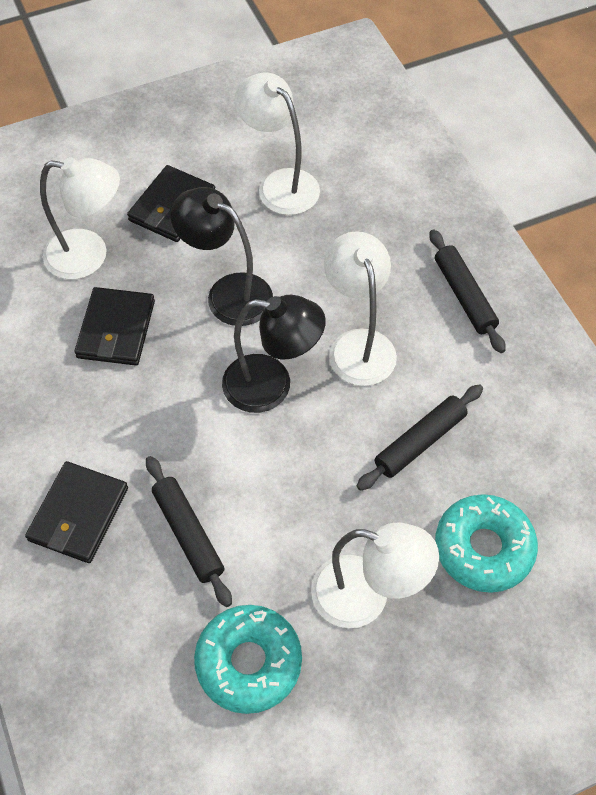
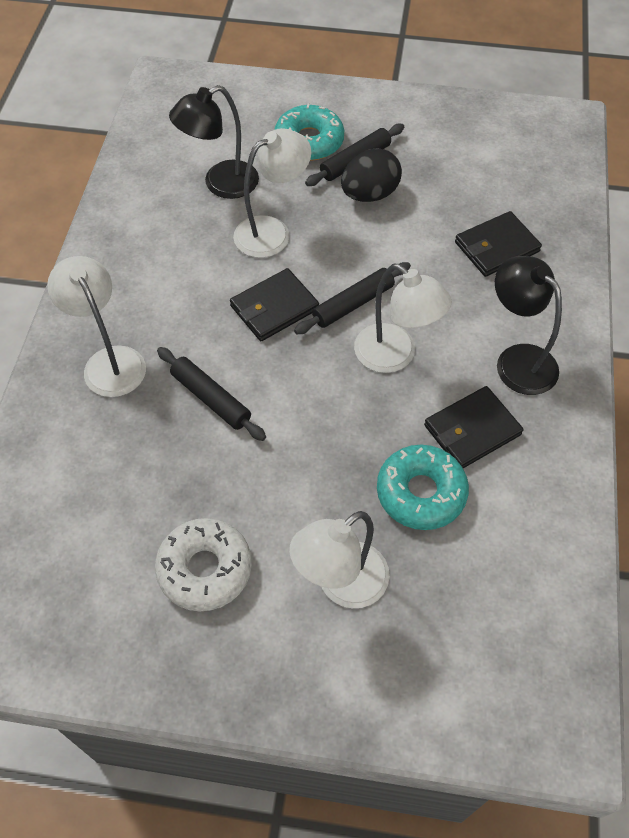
black egg: 0 -> 1
white donut: 0 -> 1

